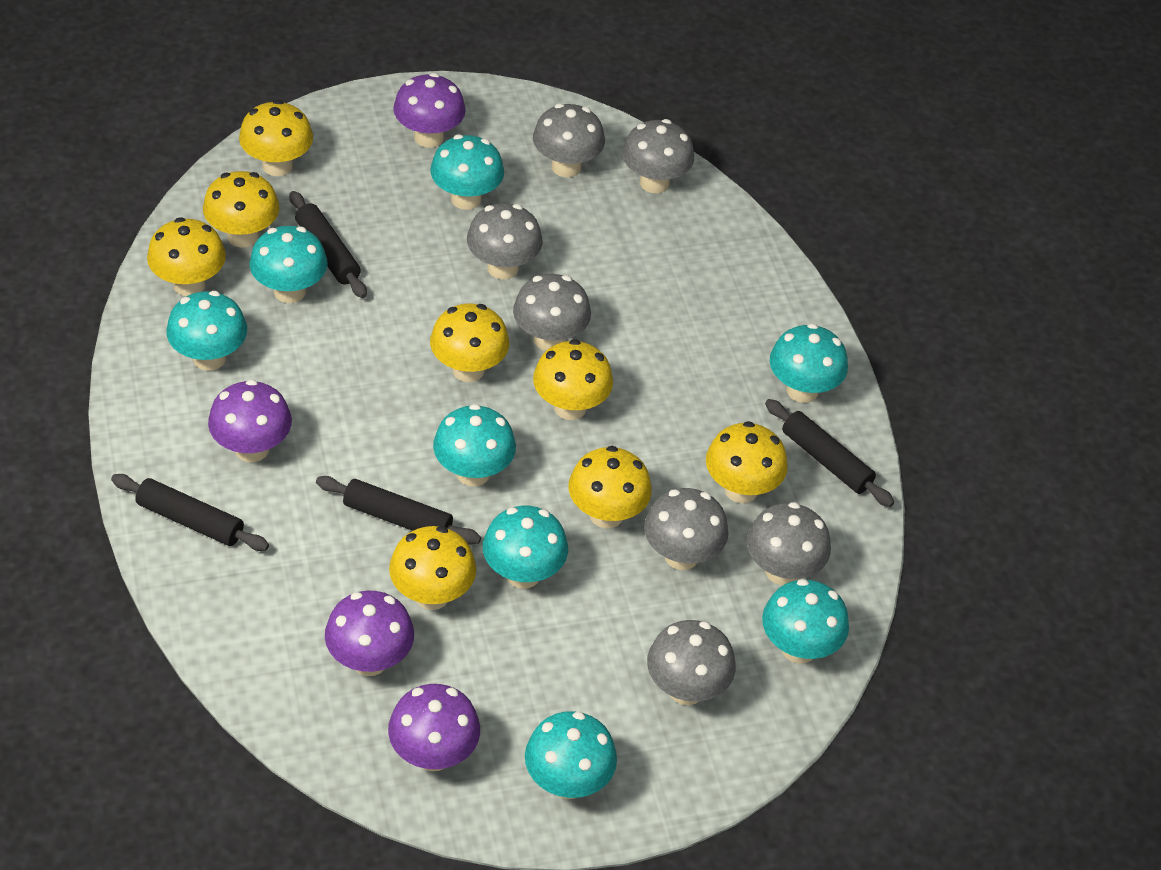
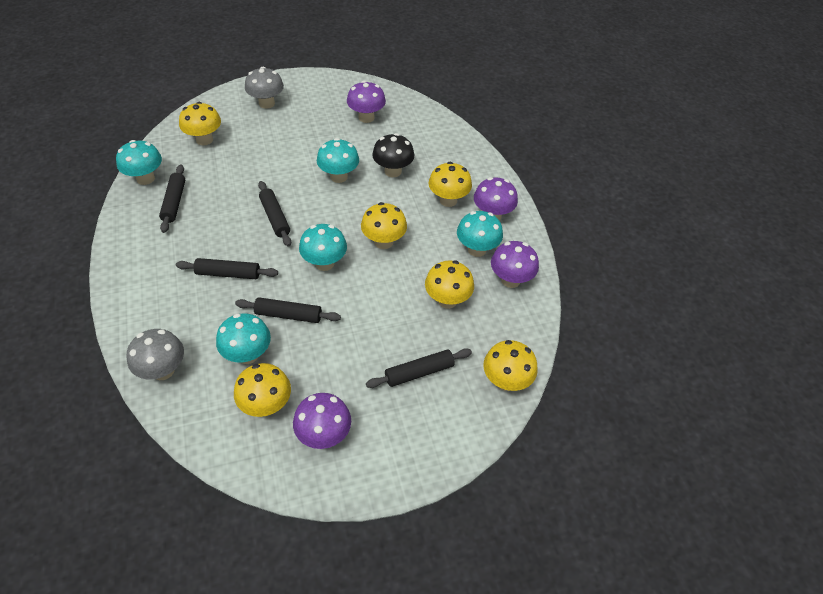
black mushroom: 0 -> 1
black rolling pin: 4 -> 5
grey mushroom: 7 -> 2
turquoise mushroom: 8 -> 5
yellow mushroom: 8 -> 6

